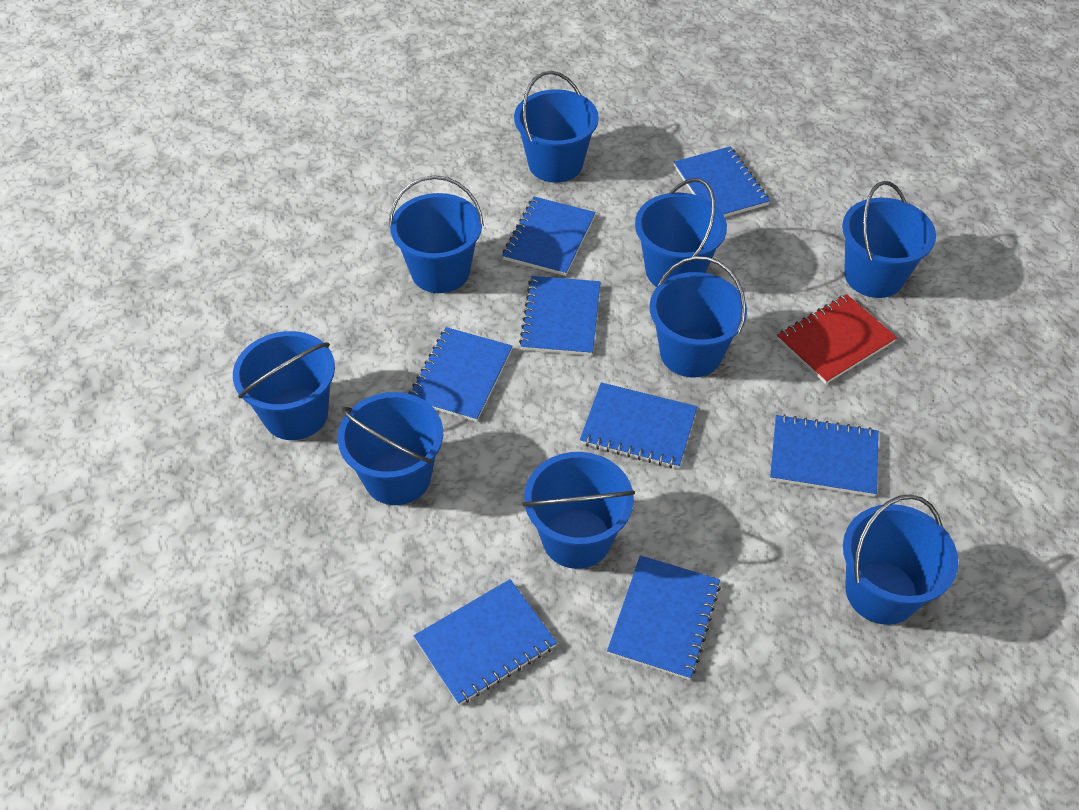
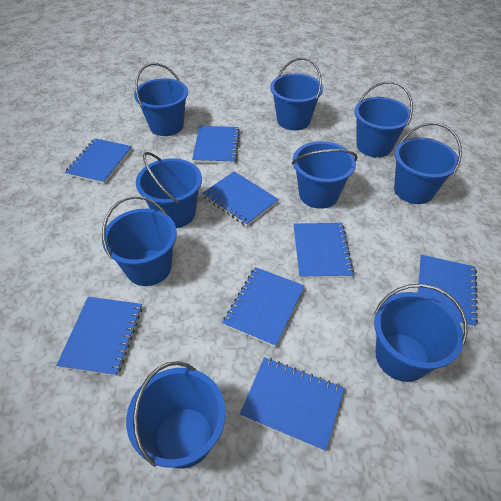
red notebook: 1 -> 0

